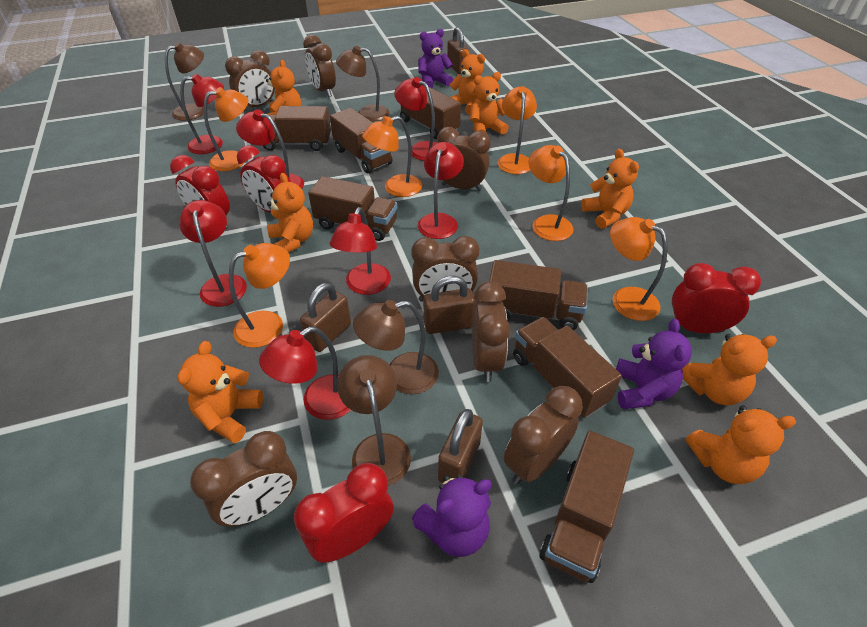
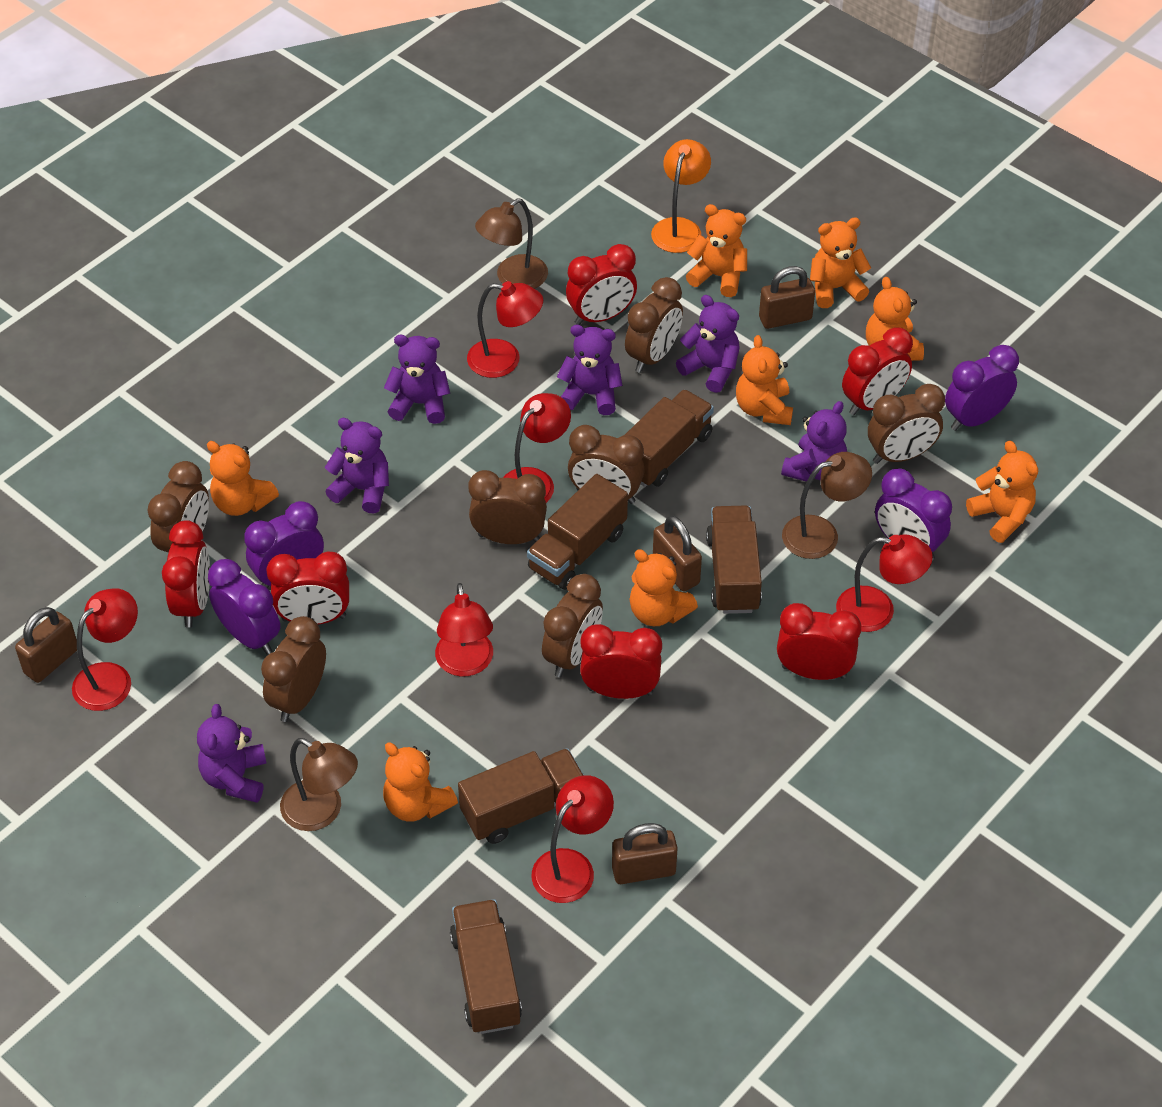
brown lamp: 4 -> 3
brown truck: 7 -> 5
orange lamp: 6 -> 1
purple clock: 0 -> 4
purple teddy bear: 3 -> 6
red clock: 4 -> 6
red lamp: 7 -> 6

